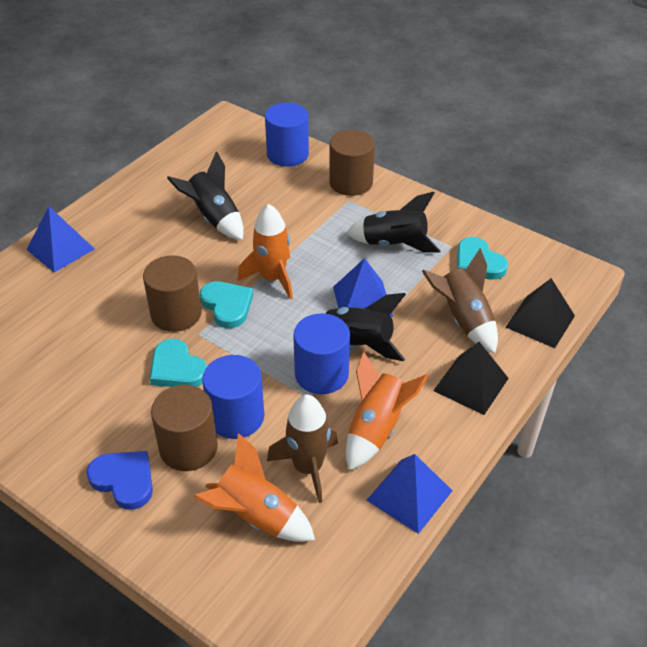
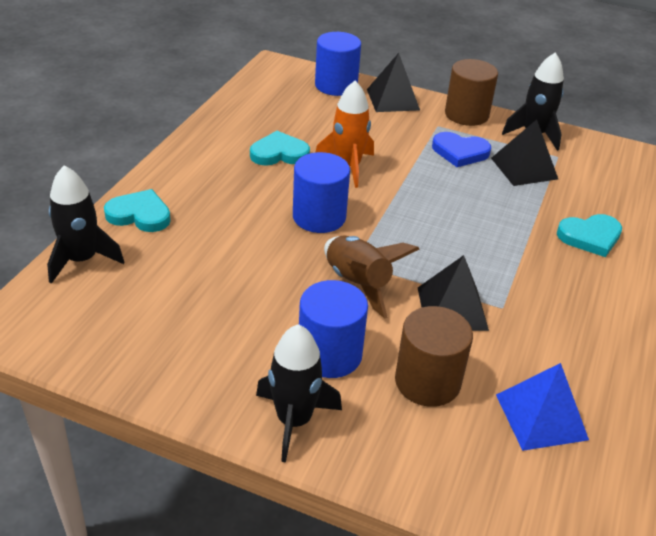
black pyramid: 2 -> 3
blue pyramid: 3 -> 1
brown cylinder: 3 -> 2
brown rocket: 2 -> 1
orange rocket: 3 -> 1

